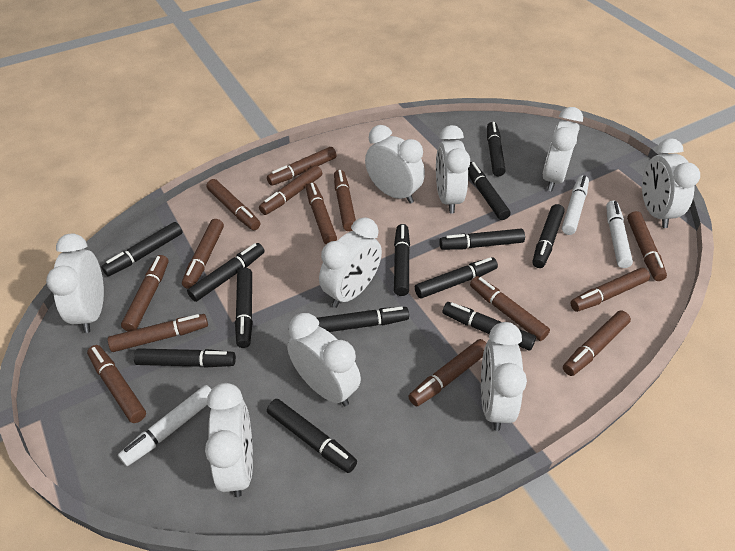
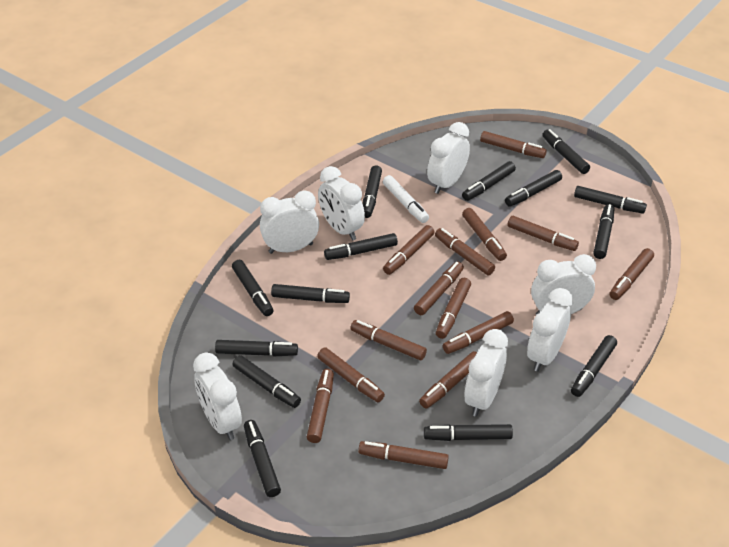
black marker: 13 -> 14
white clock: 9 -> 7
white marker: 3 -> 1

